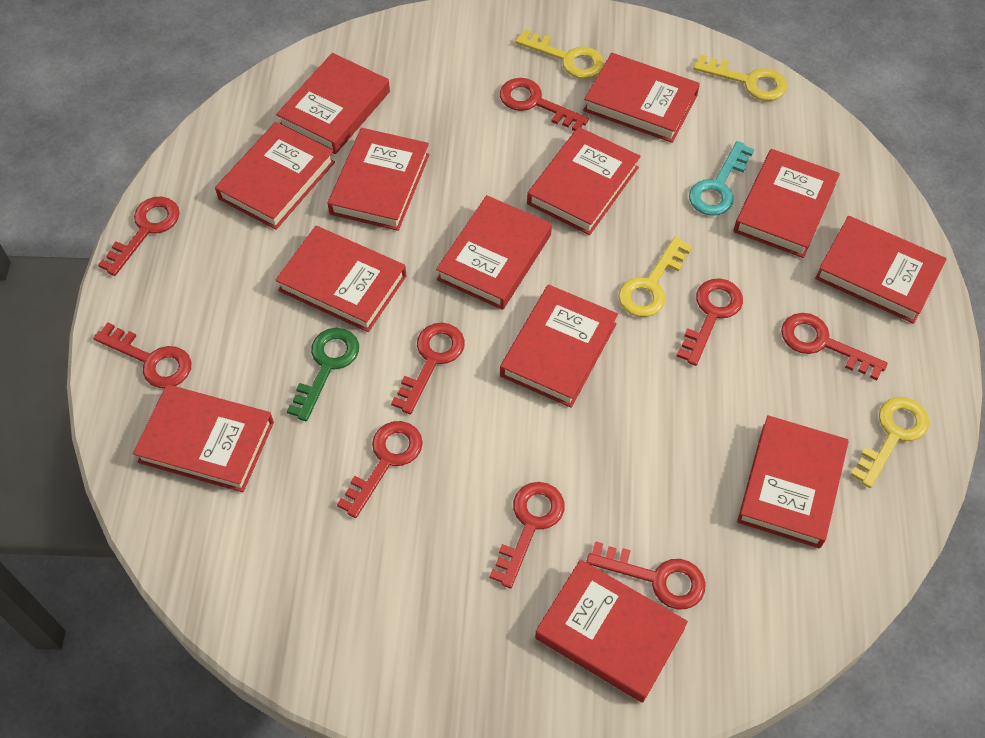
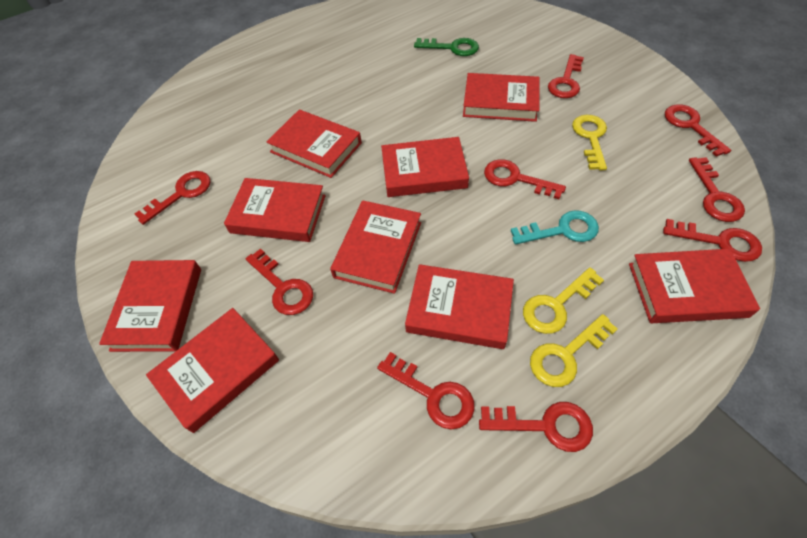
red book: 13 -> 9
yellow key: 4 -> 3

